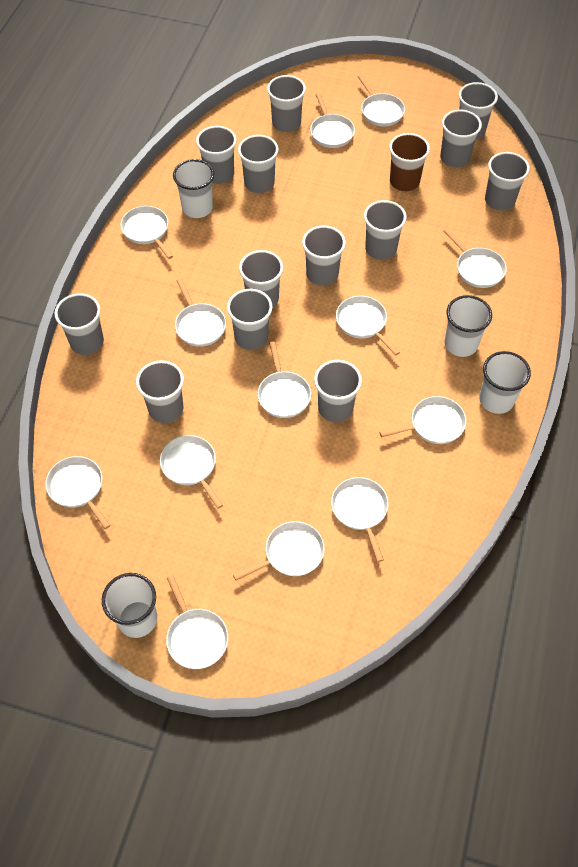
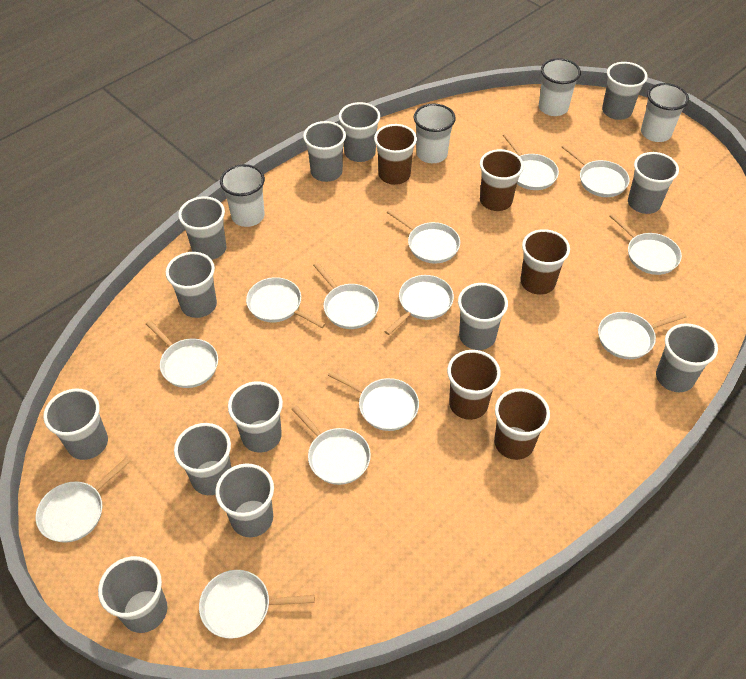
brown cup: 1 -> 5

